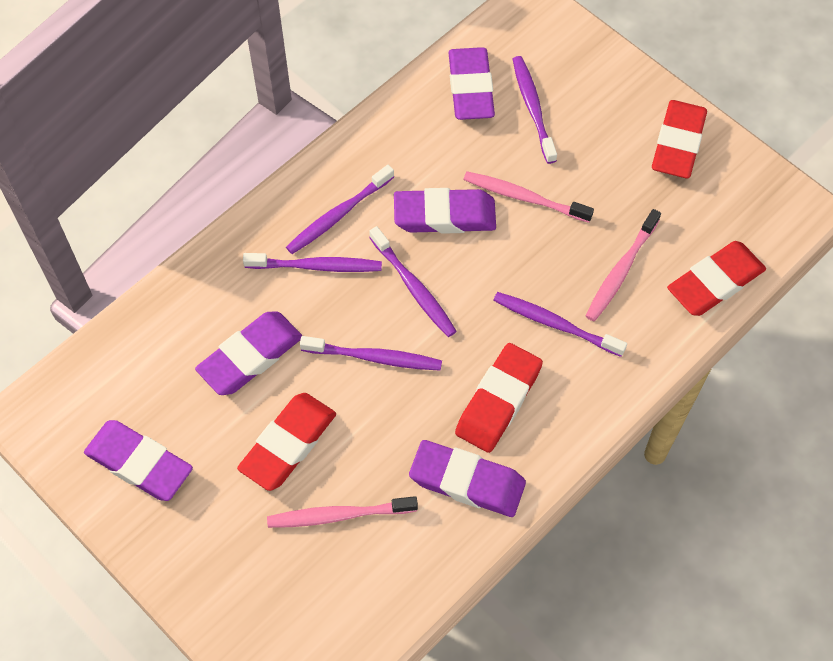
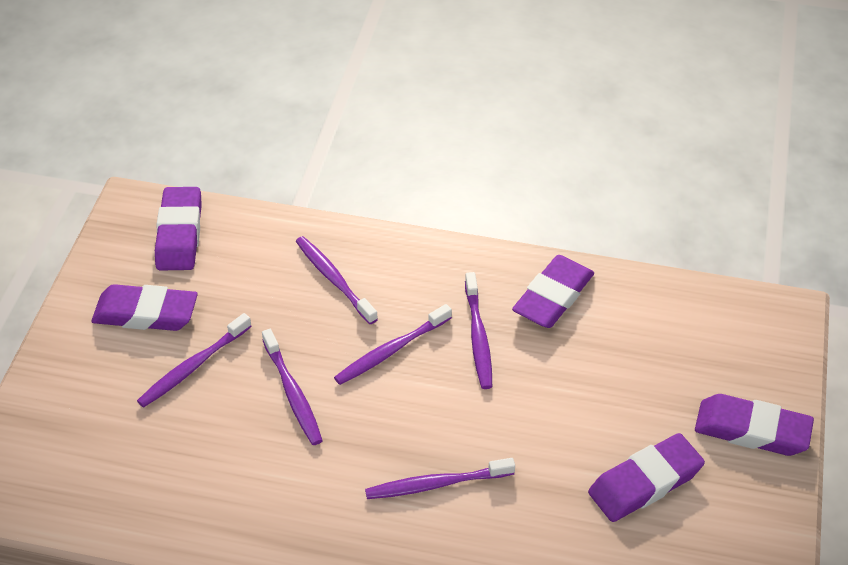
pink toothbrush: 3 -> 0
red eraser: 4 -> 0

